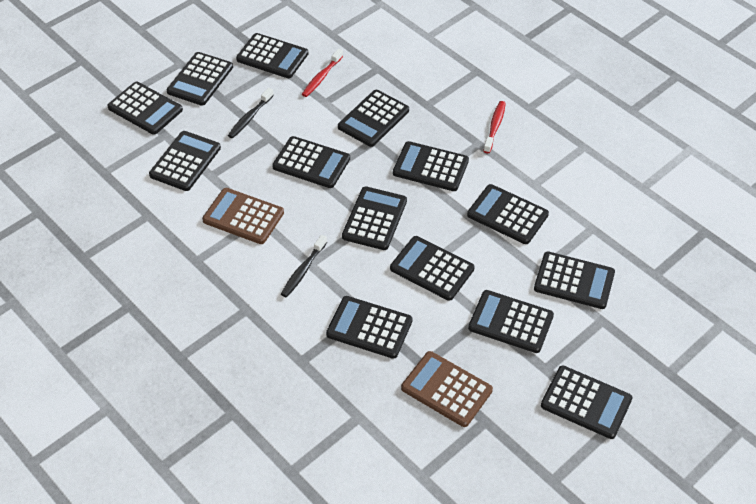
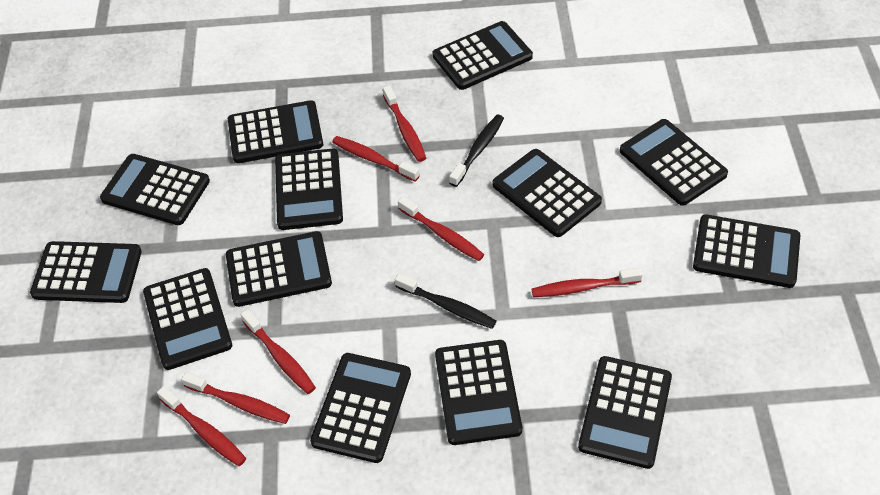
black calculator: 14 -> 13
brown calculator: 2 -> 0
red toothbrush: 2 -> 7

